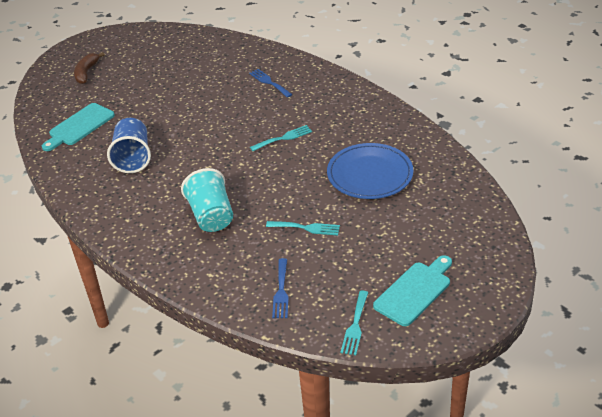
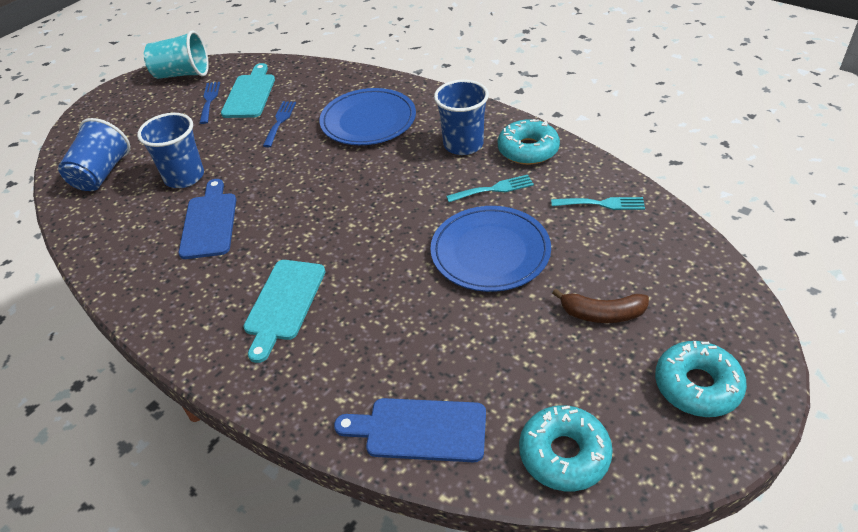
blue cup: 1 -> 3
blue cutting board: 0 -> 2
blue plate: 1 -> 2
turquoise donut: 0 -> 3
turquoise fork: 3 -> 2

